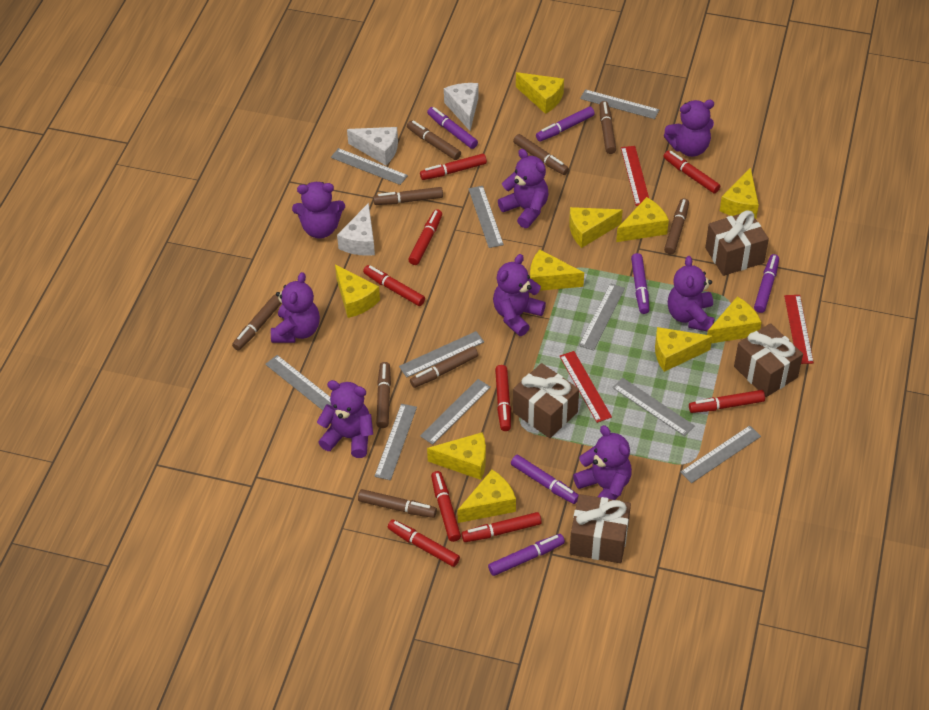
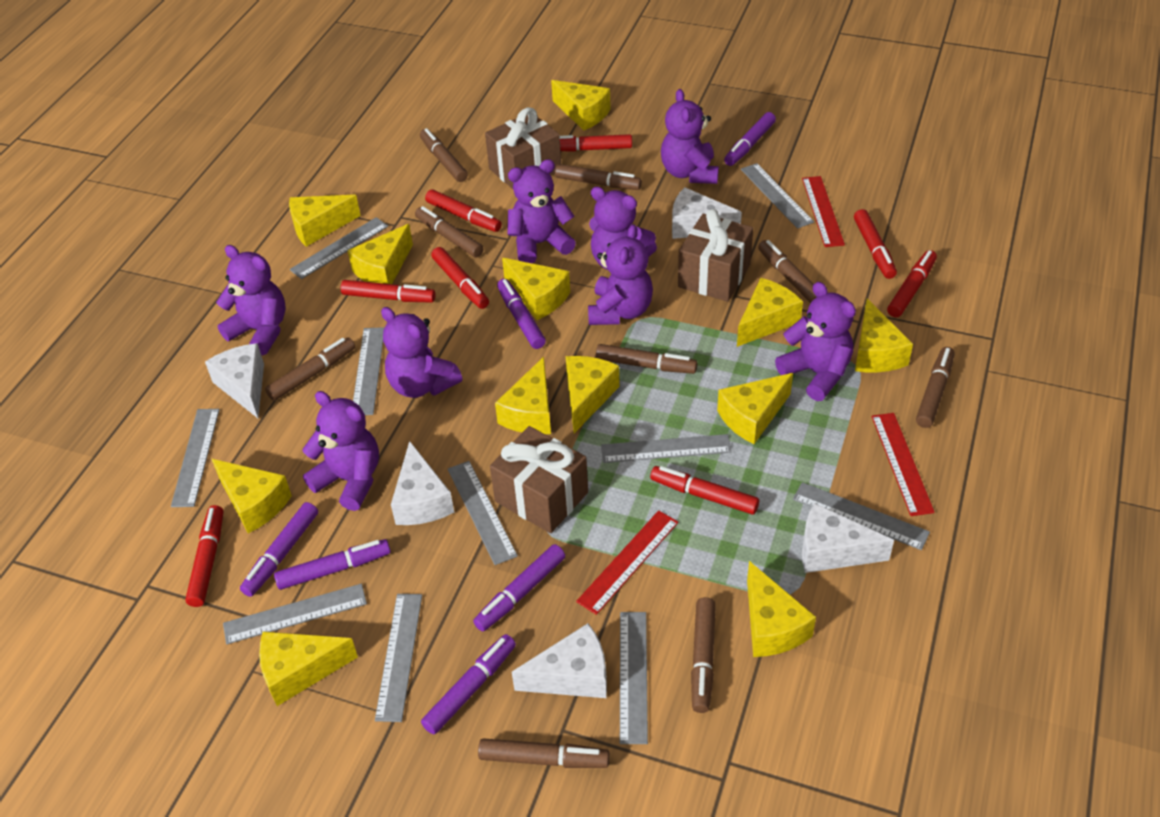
brown gift: 4 -> 3
red marker: 9 -> 8
white cheese: 3 -> 5
yellow cheese: 10 -> 12

